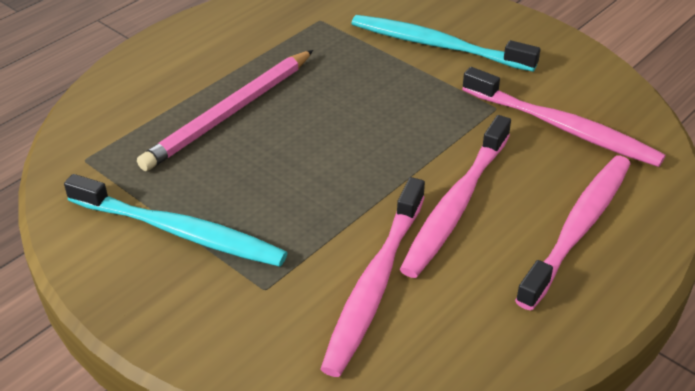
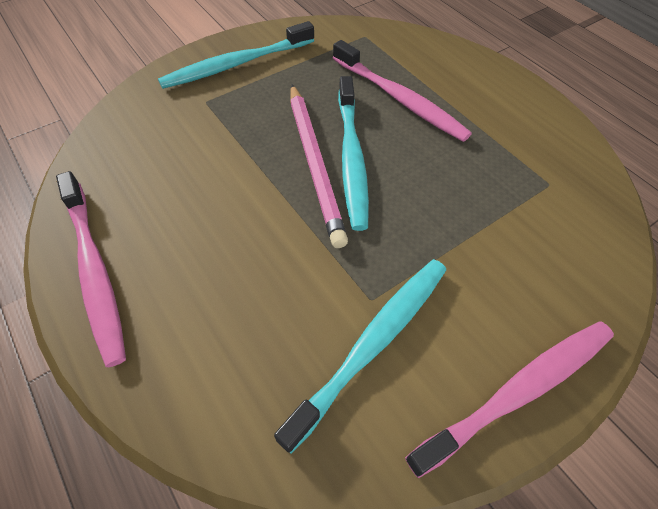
pink toothbrush: 4 -> 3
turquoise toothbrush: 2 -> 3

